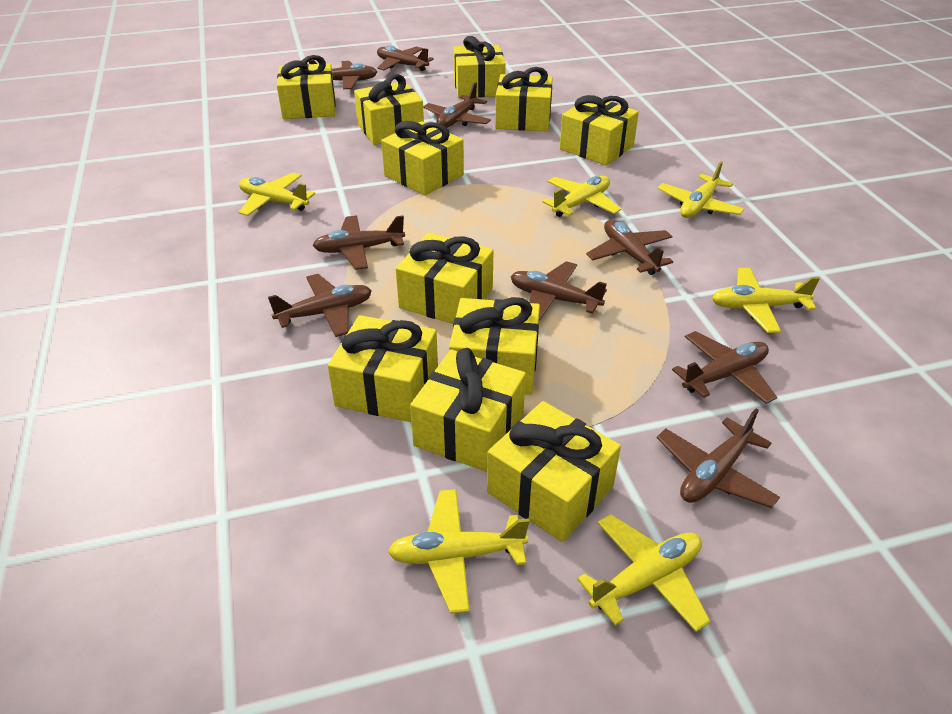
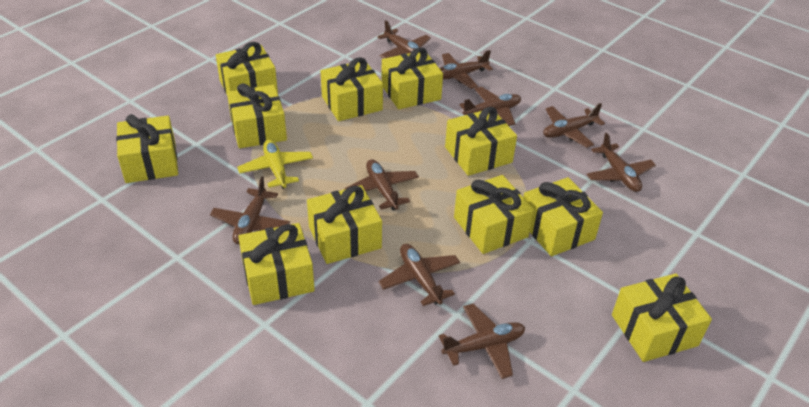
yellow plane: 6 -> 1

